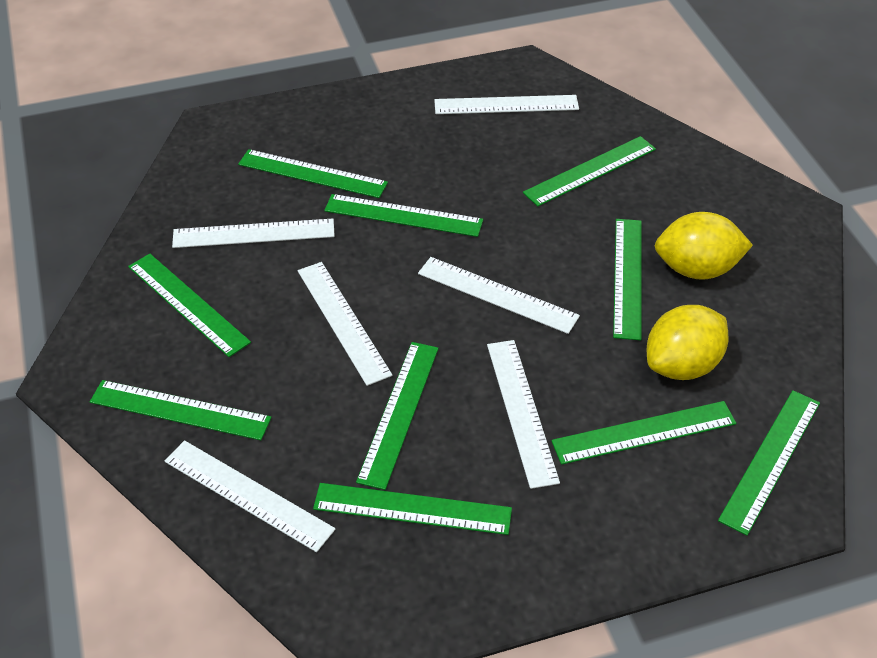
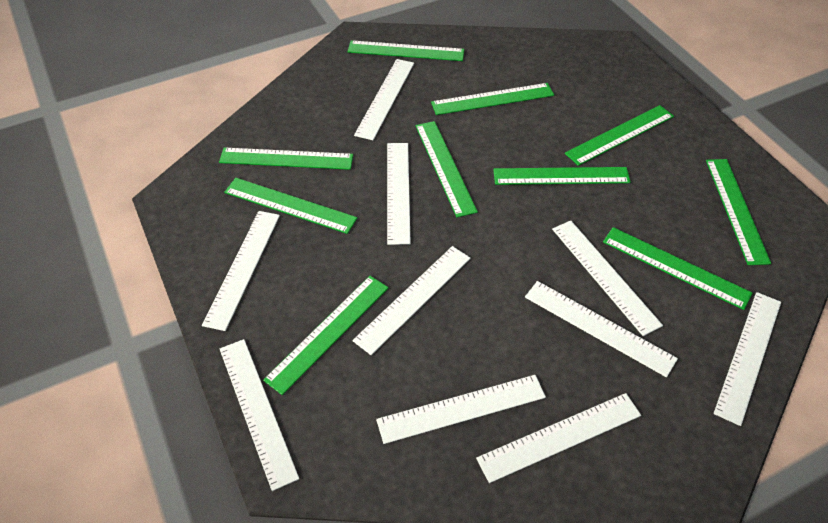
white ruler: 6 -> 10
yellow lemon: 2 -> 0

